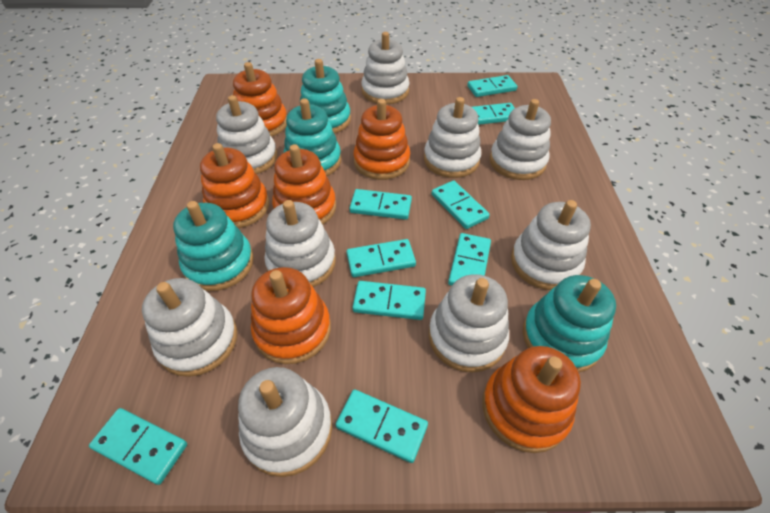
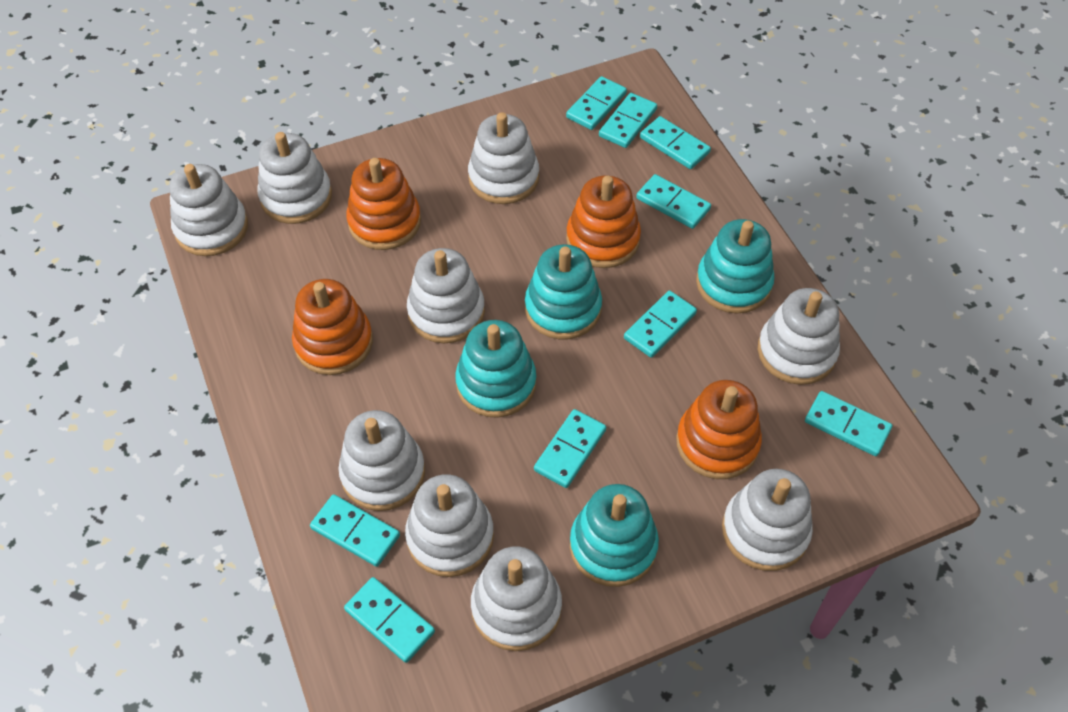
orange stacking toy: 6 -> 4

